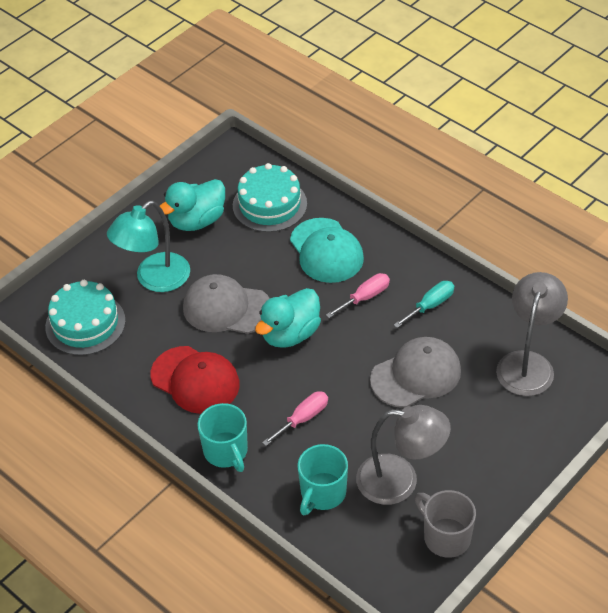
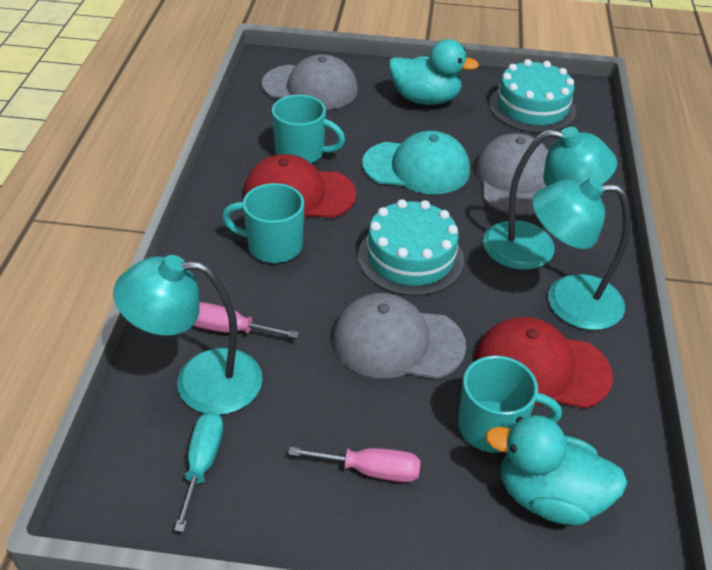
grey cap: 2 -> 3
grey lamp: 2 -> 0
grey mug: 1 -> 0
red cap: 1 -> 2
turquoise lamp: 1 -> 3
turquoise mug: 2 -> 3

